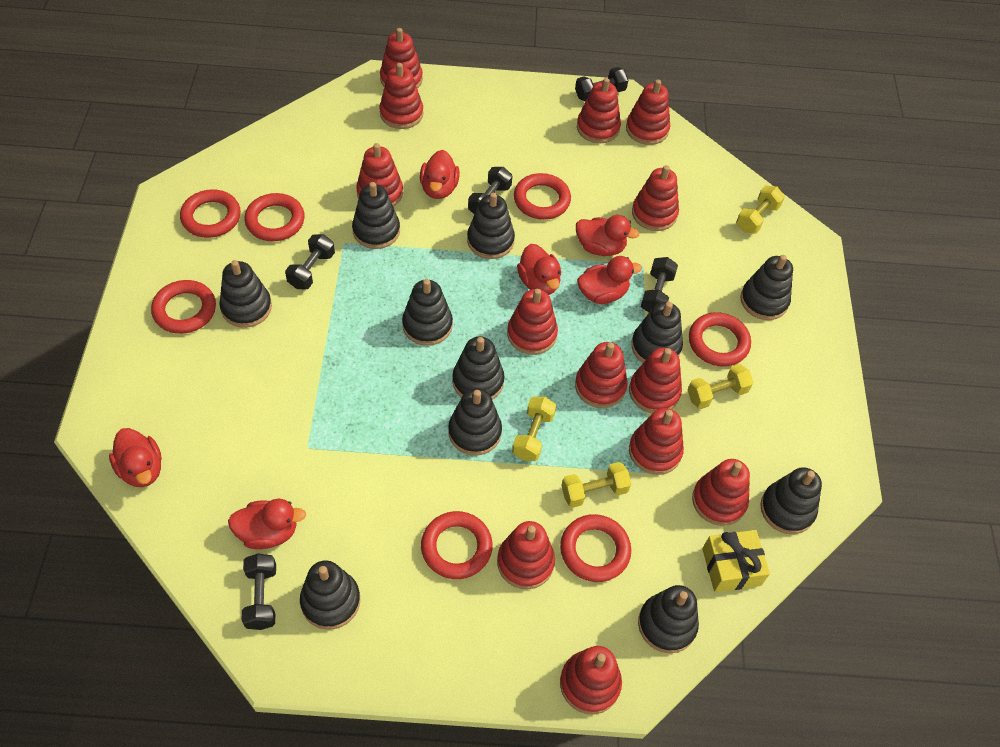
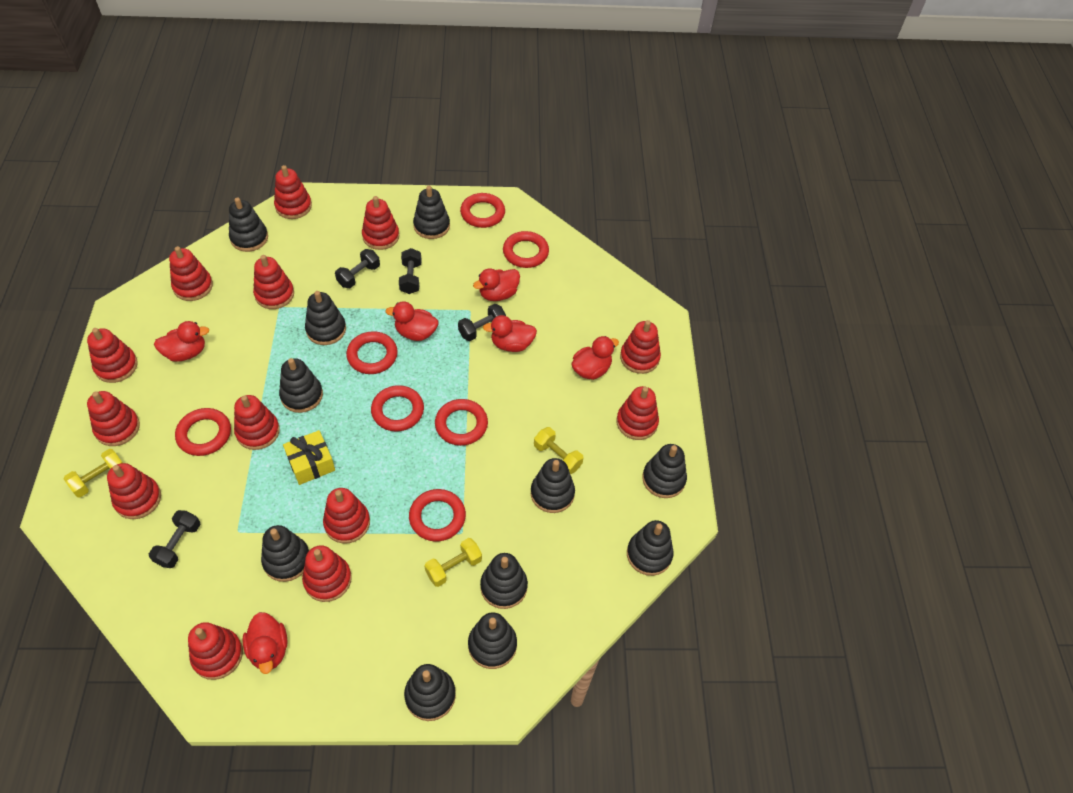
black dumbbell: 5 -> 4
yellow dumbbell: 4 -> 3

